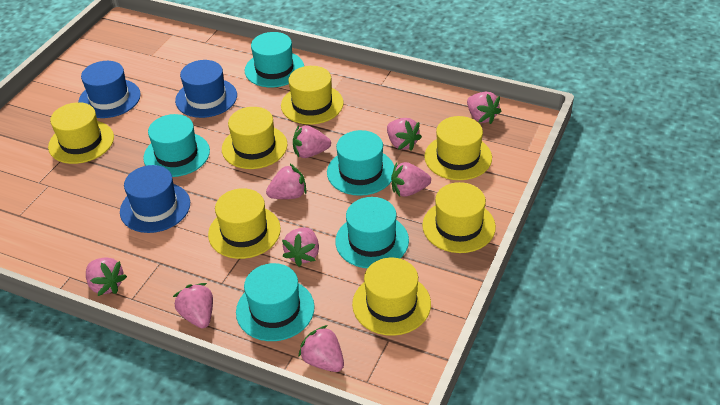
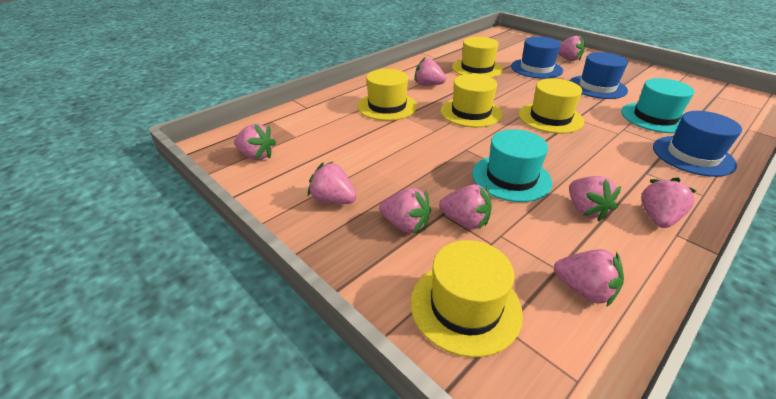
turquoise hat: 5 -> 2
yellow hat: 7 -> 5

